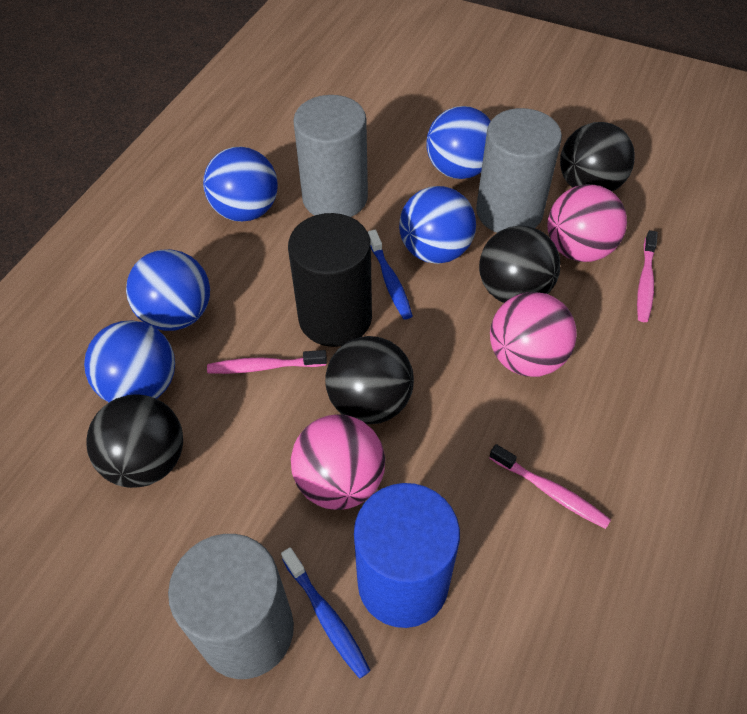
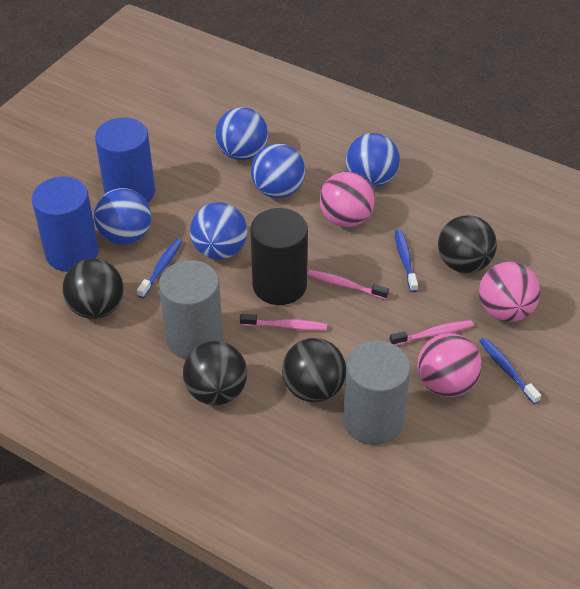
blue cylinder: 1 -> 2
blue toothbrush: 2 -> 3
grey cylinder: 3 -> 2

